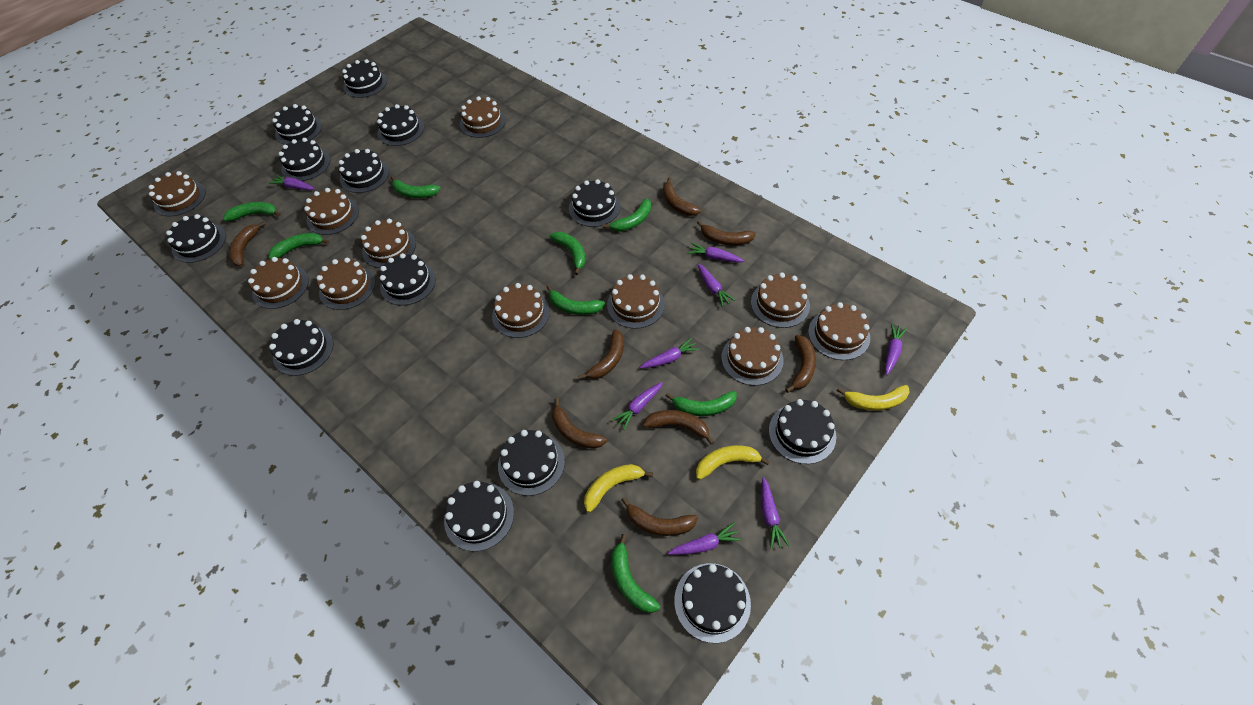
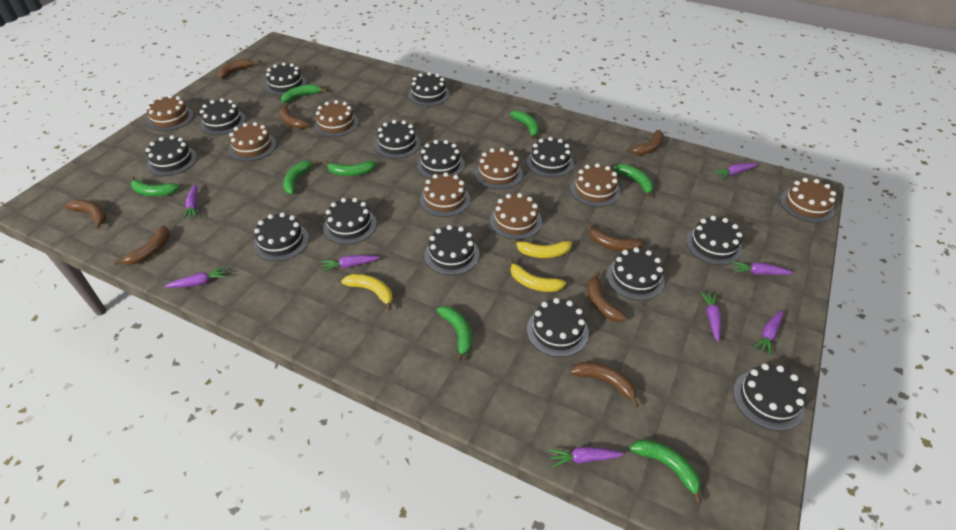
black cake: 13 -> 14
brown cake: 11 -> 8

